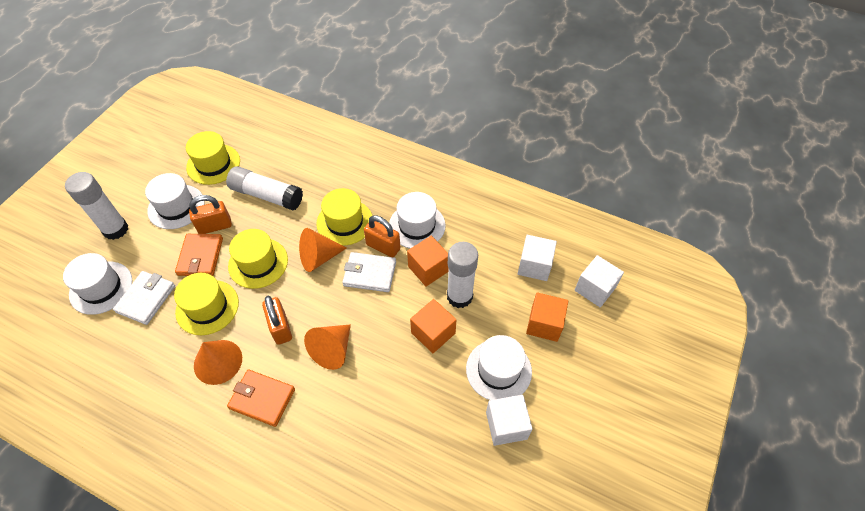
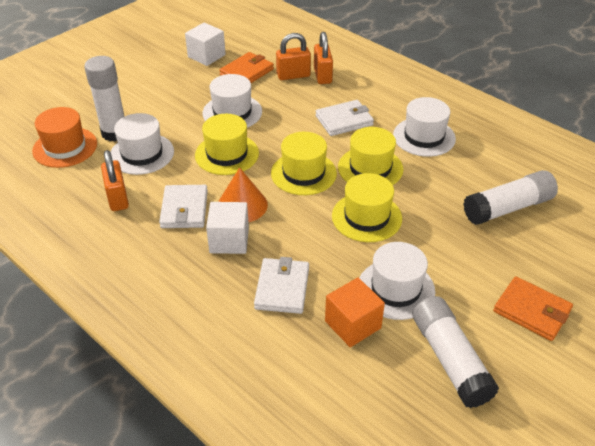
orange cone: 3 -> 1
orange cube: 3 -> 1
orange hat: 0 -> 1
white cube: 3 -> 2
white wallet: 2 -> 3

